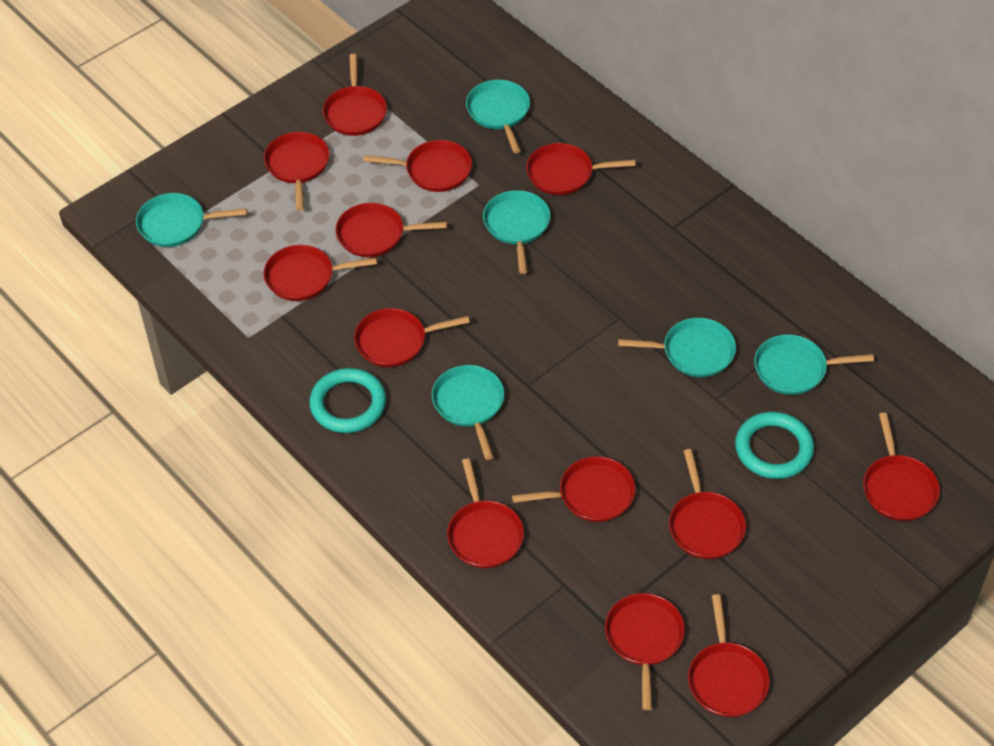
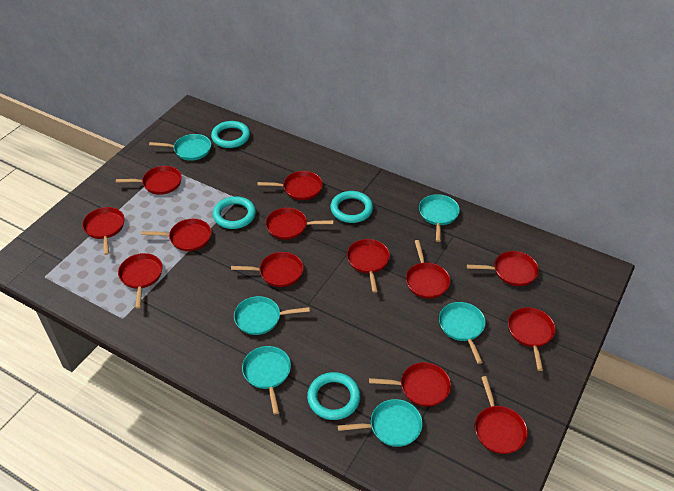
turquoise ring: 2 -> 4

